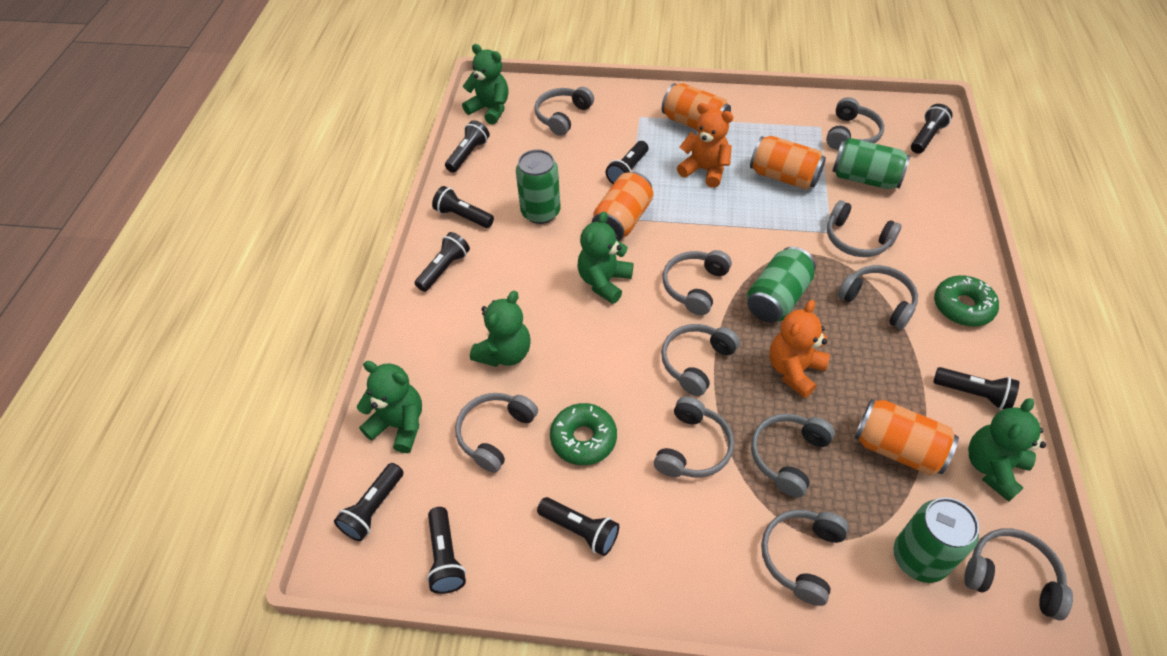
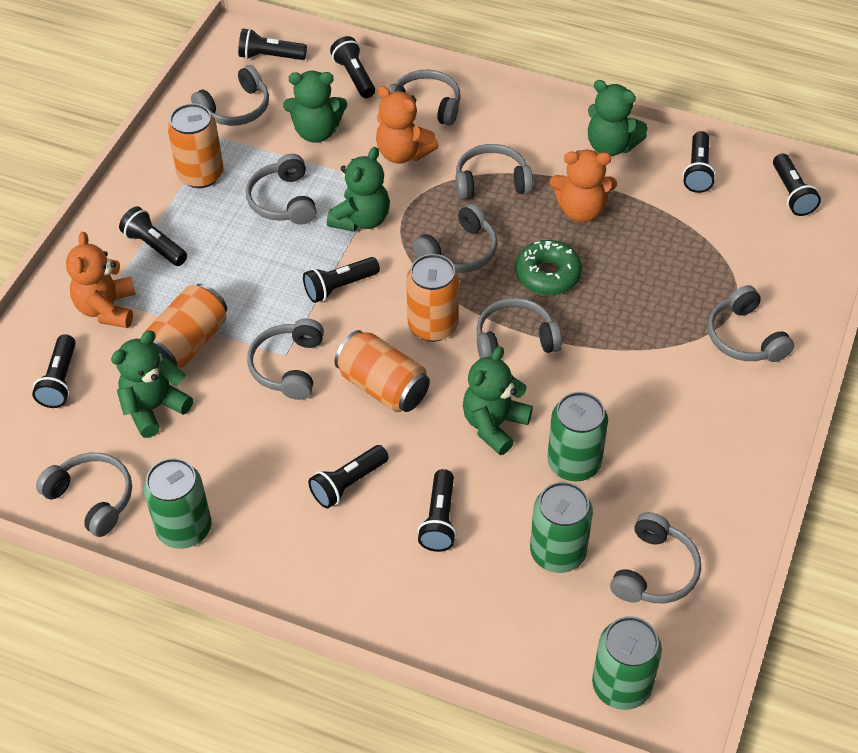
green donut: 2 -> 1
grey headphones: 11 -> 10
orange teddy bear: 2 -> 3

